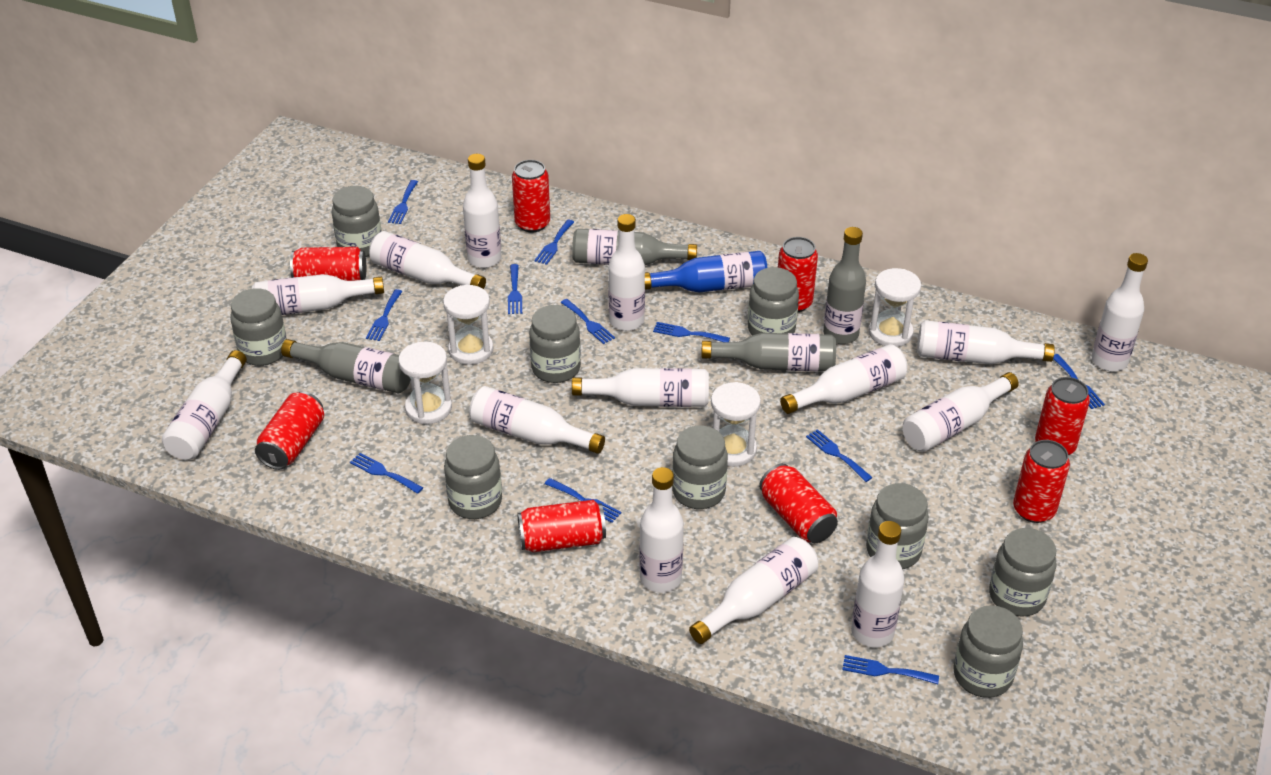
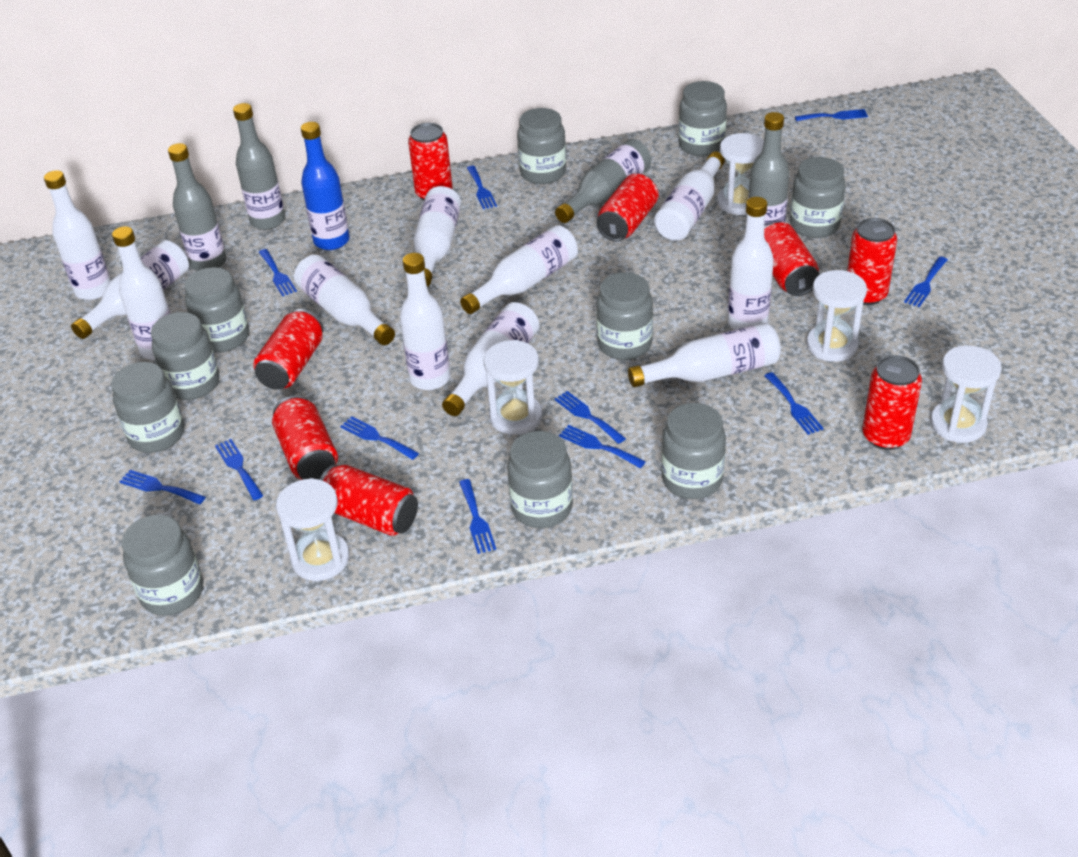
grey jar: 9 -> 10
white bottle: 14 -> 11
white hourglass: 4 -> 5

